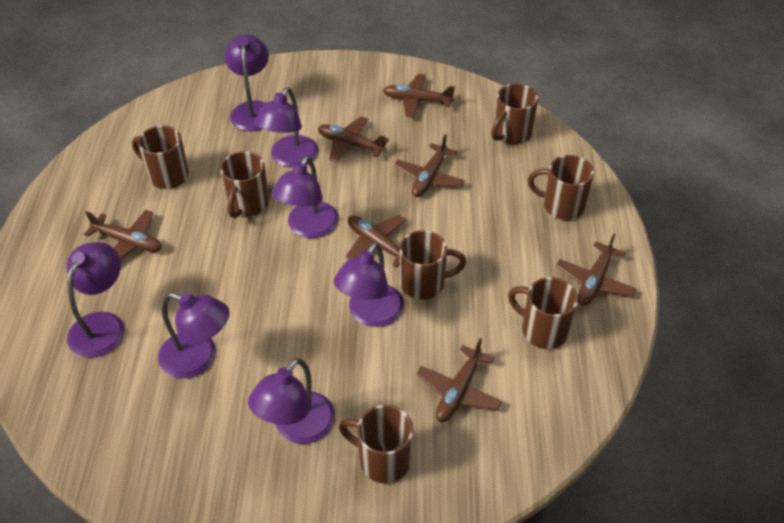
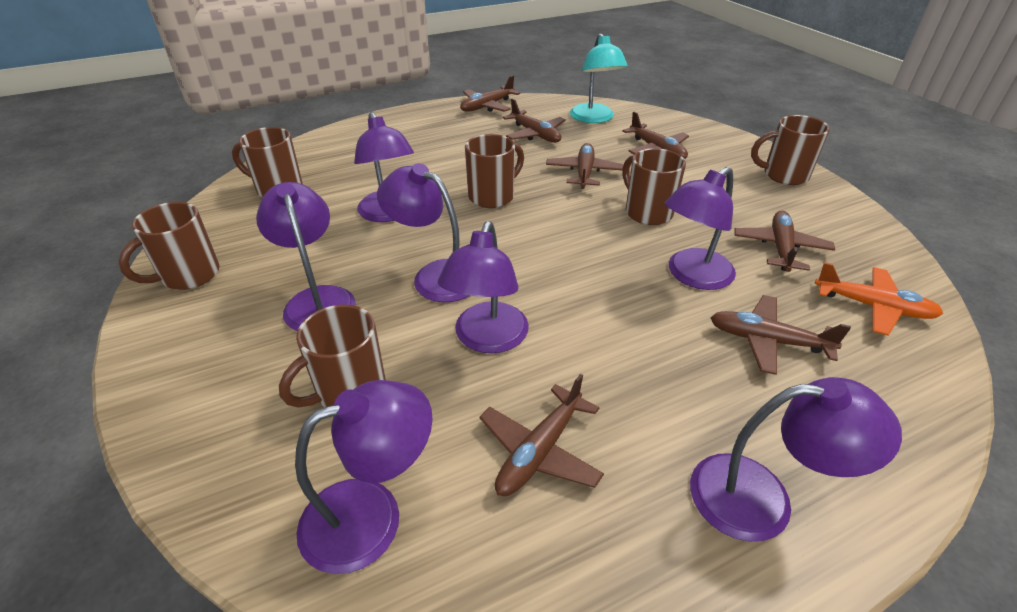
brown mug: 7 -> 6
orange plane: 0 -> 1
turquoise lamp: 0 -> 1

